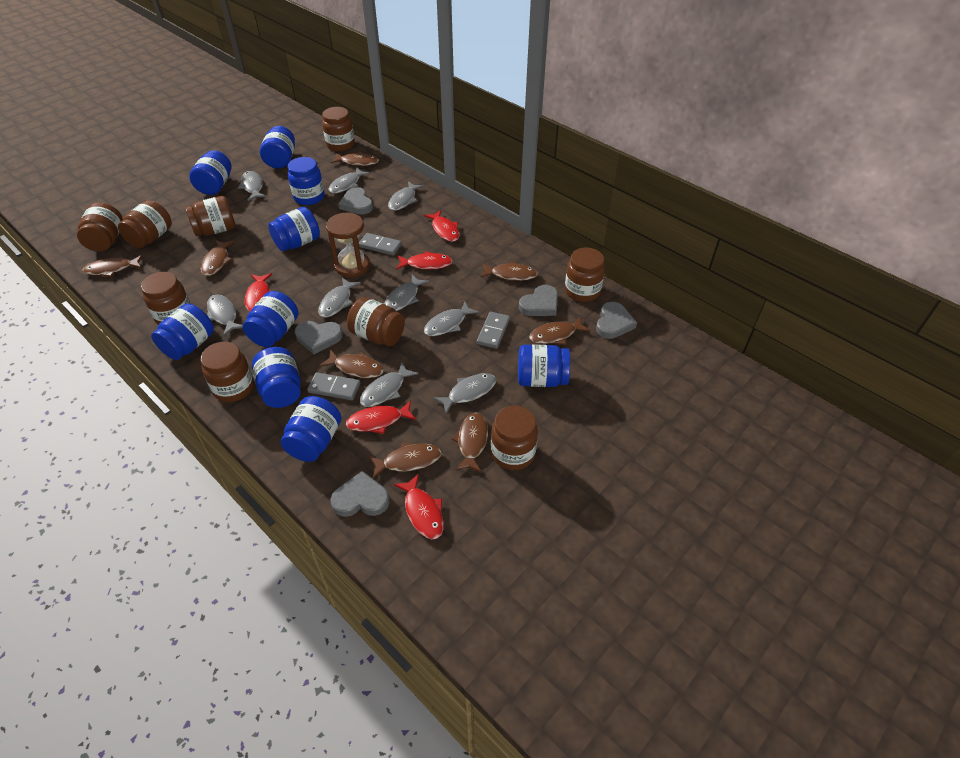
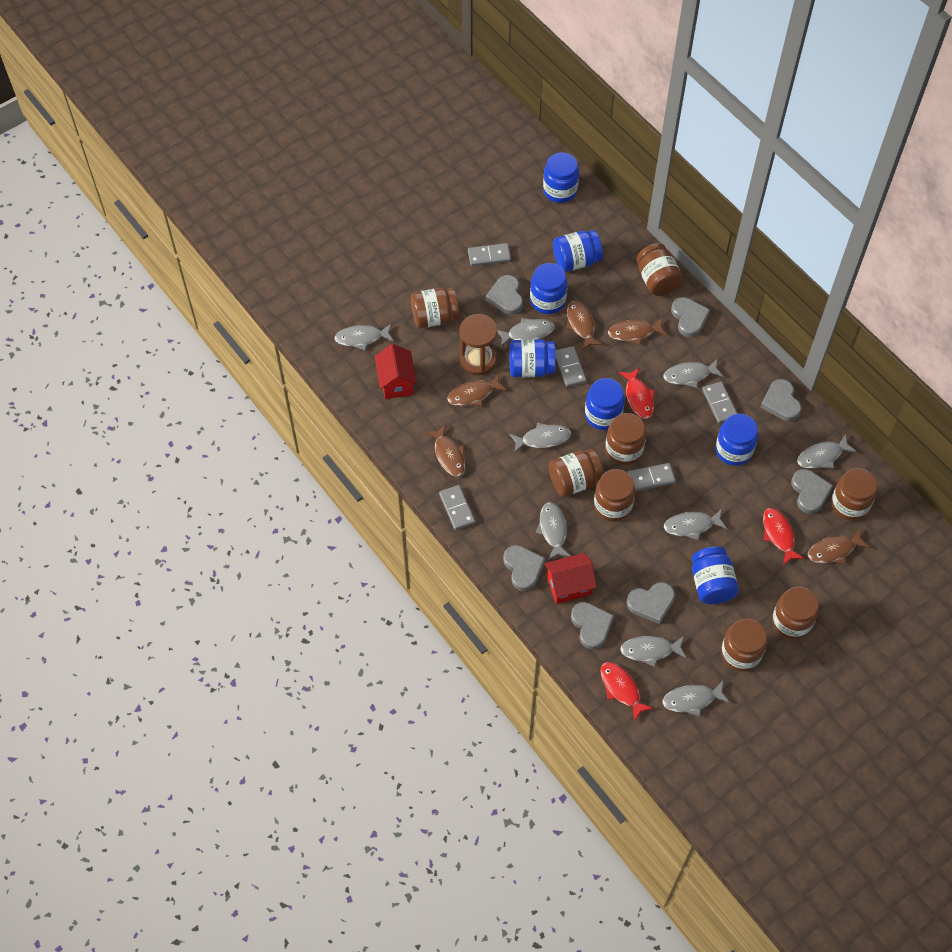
blue jar: 9 -> 7
brown fish: 8 -> 5
brown jar: 9 -> 8
grey domino: 3 -> 5
grey heart: 5 -> 7
red fish: 5 -> 3
red house: 0 -> 2

